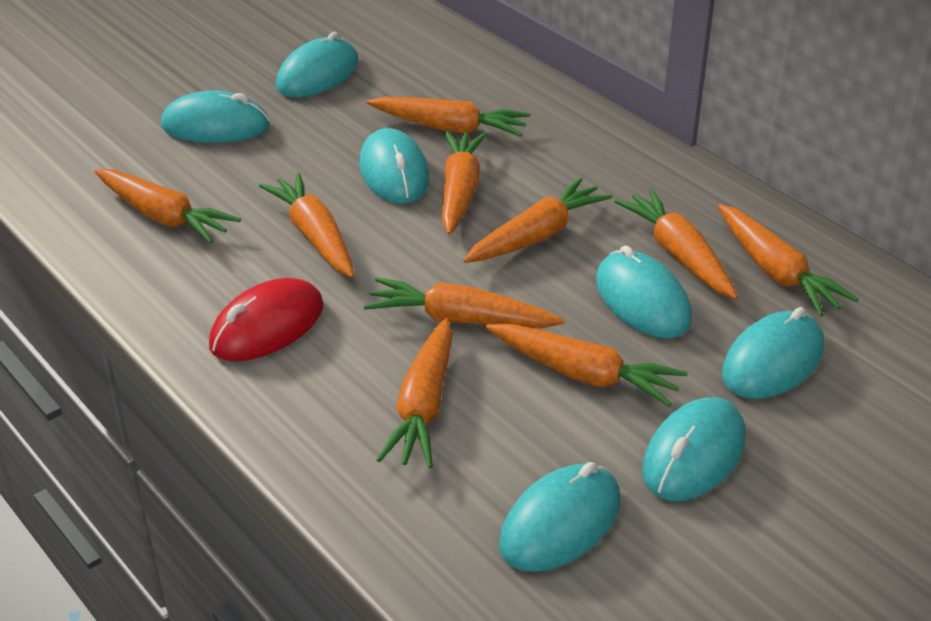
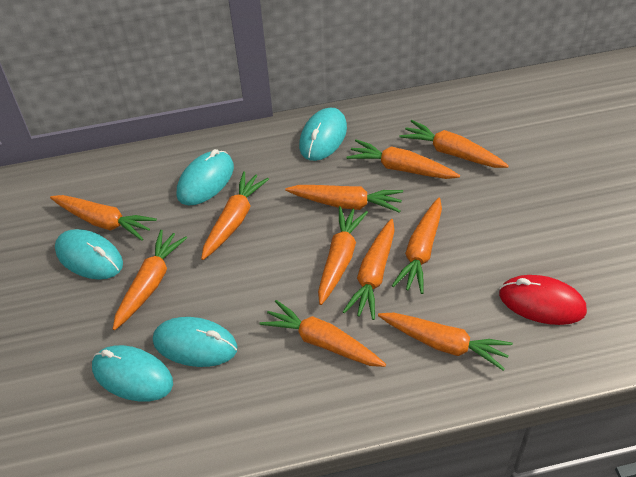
orange carrot: 10 -> 11
turquoise mouse: 7 -> 5

